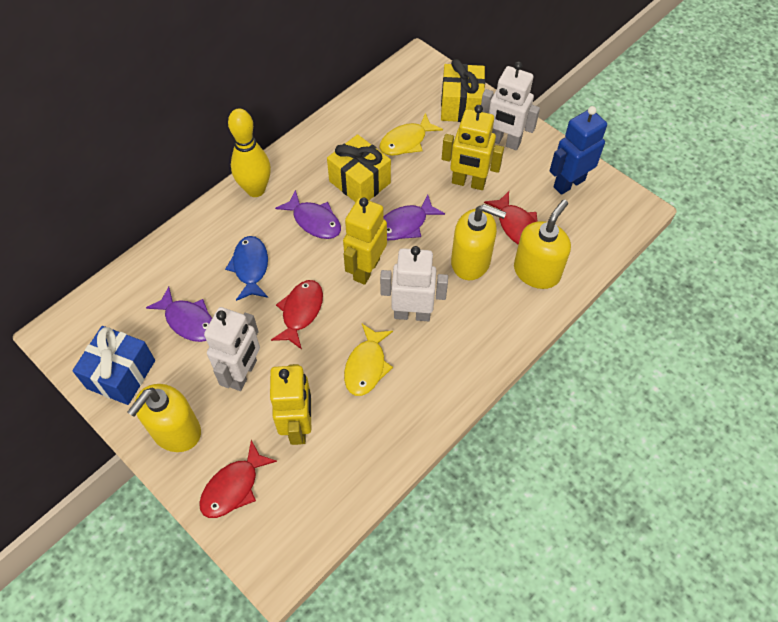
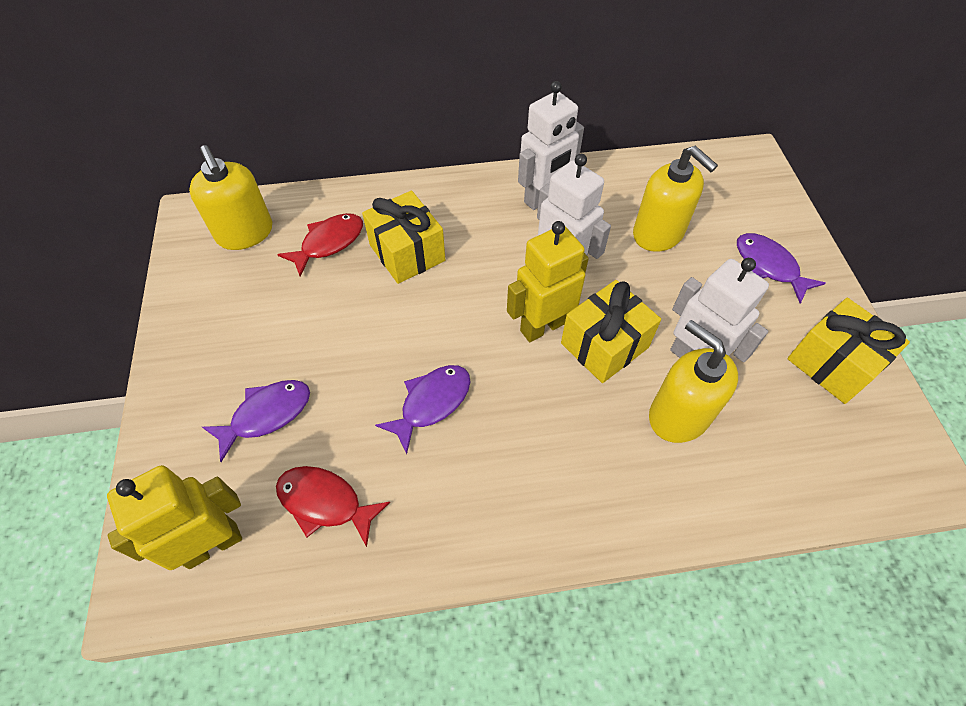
blue fish: 1 -> 0
blue gift: 1 -> 0
blue robot: 1 -> 0
red fish: 3 -> 2
yellow bowling pin: 1 -> 0
yellow fish: 2 -> 0
yellow gift: 2 -> 3
yellow robot: 3 -> 2

